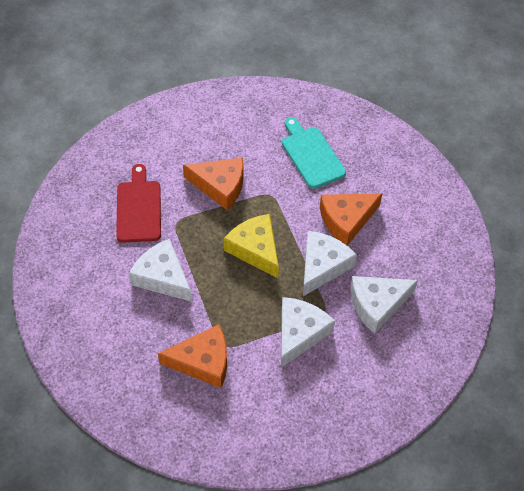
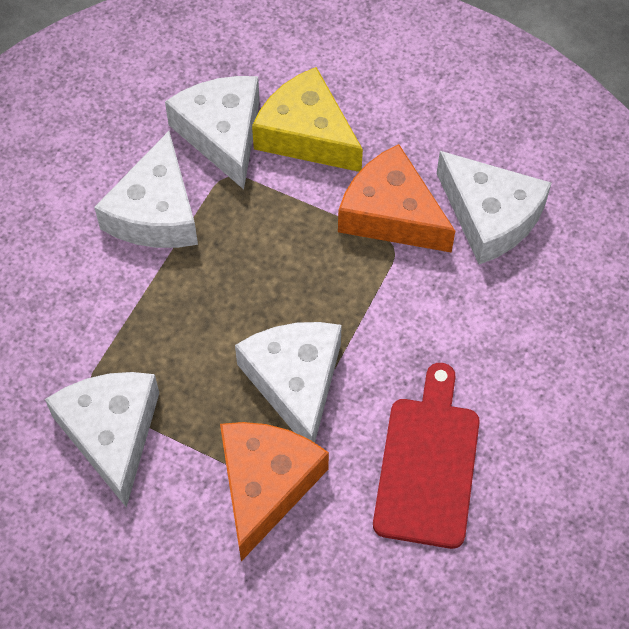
orange cheese: 3 -> 2
turquoise cutting board: 1 -> 0
white cheese: 4 -> 5

